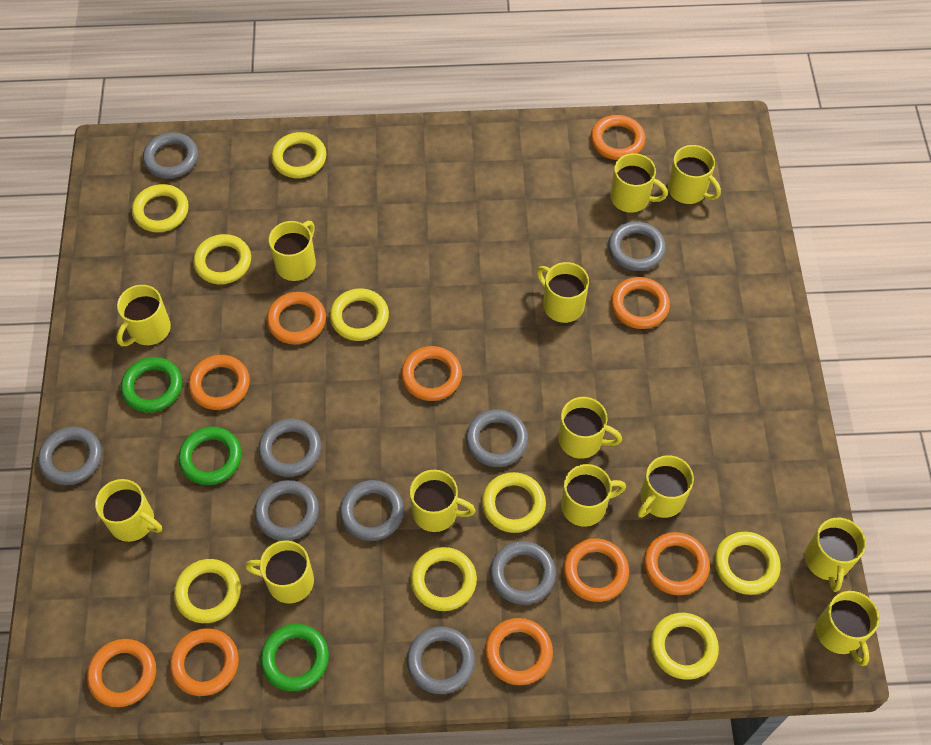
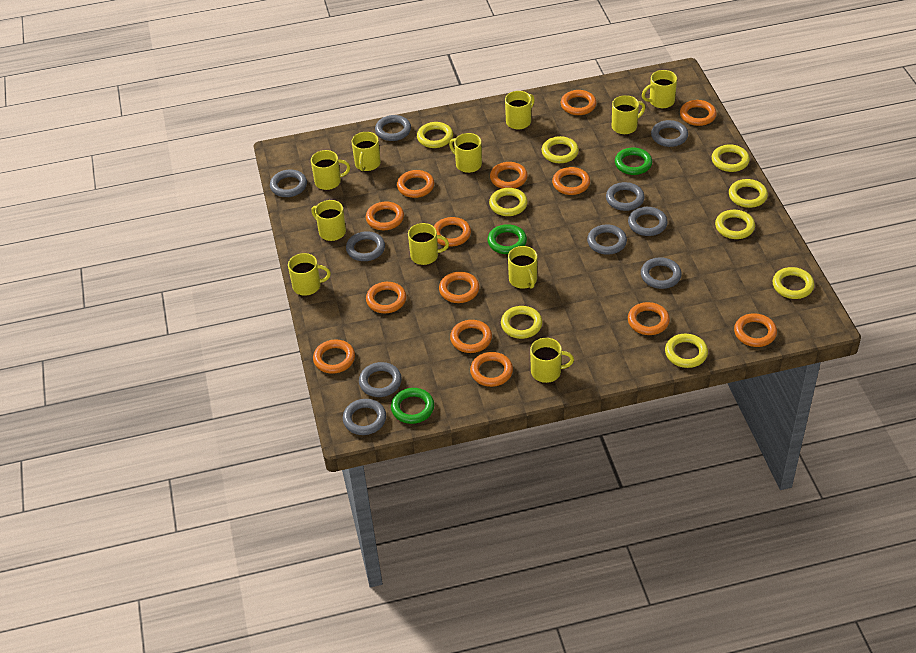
grey ring: 9 -> 10
orange ring: 10 -> 14
yellow mug: 13 -> 11

